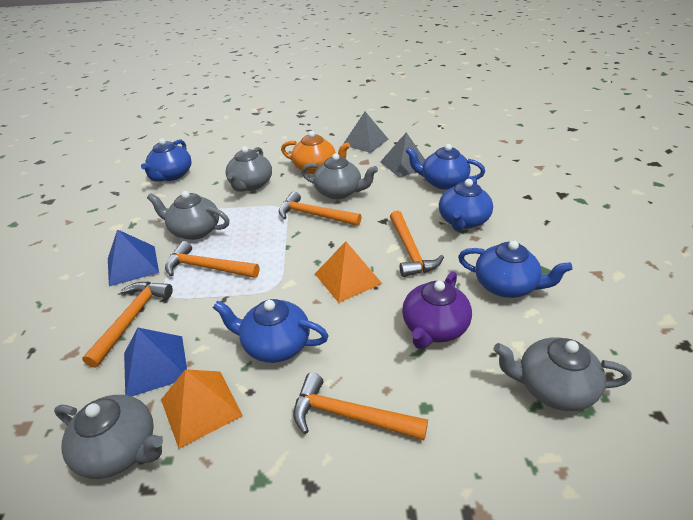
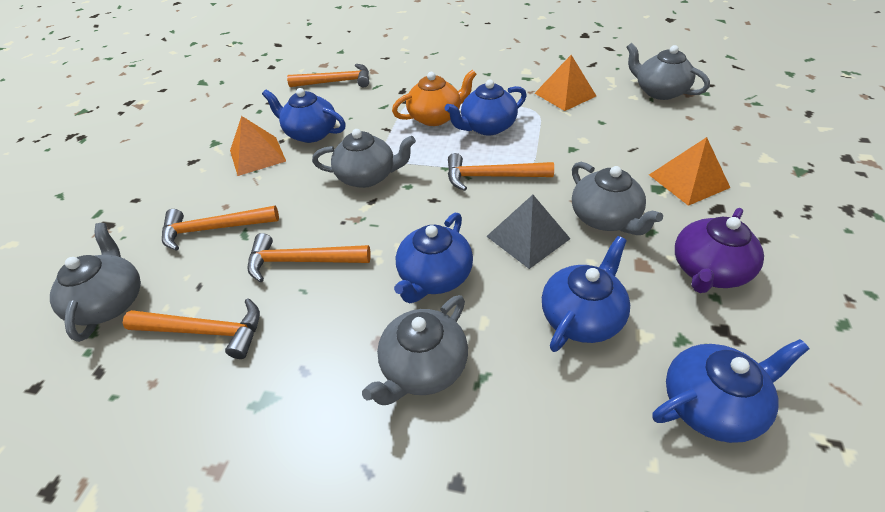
blue pyramid: 2 -> 0
grey pyramid: 2 -> 1
orange pyramid: 2 -> 3

